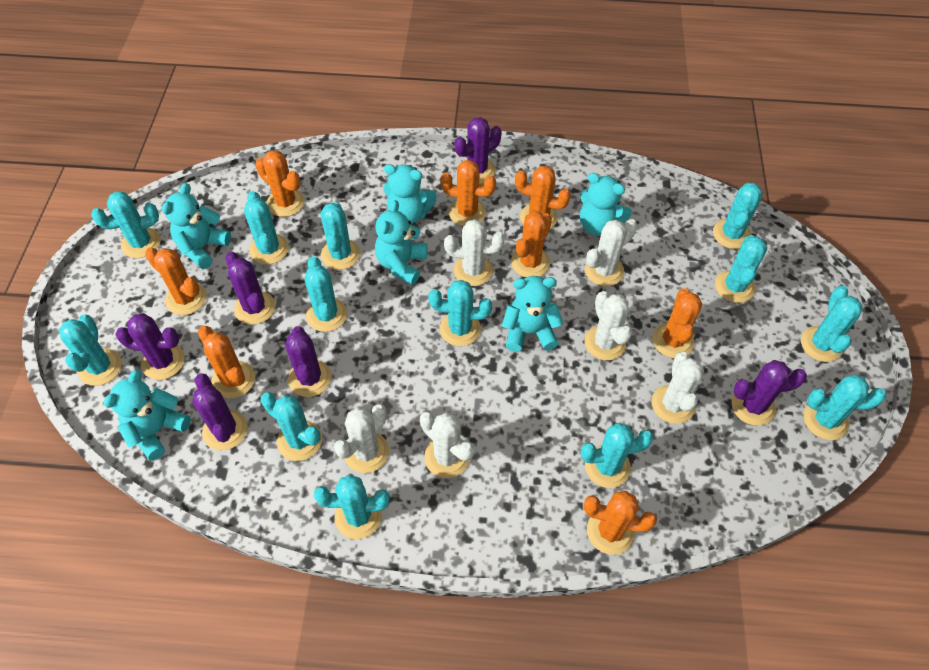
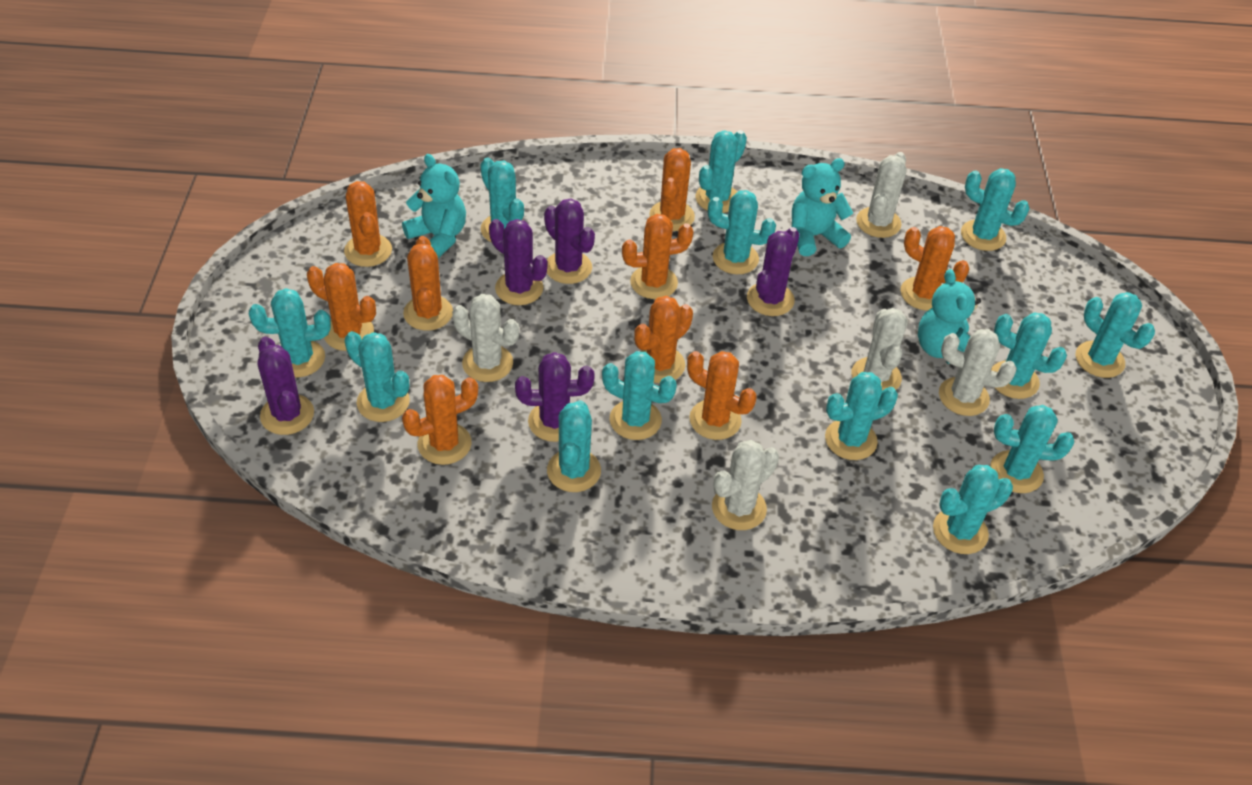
orange cactus: 8 -> 9
purple cactus: 6 -> 5
turquoise teddy bear: 6 -> 3
white cactus: 6 -> 5

